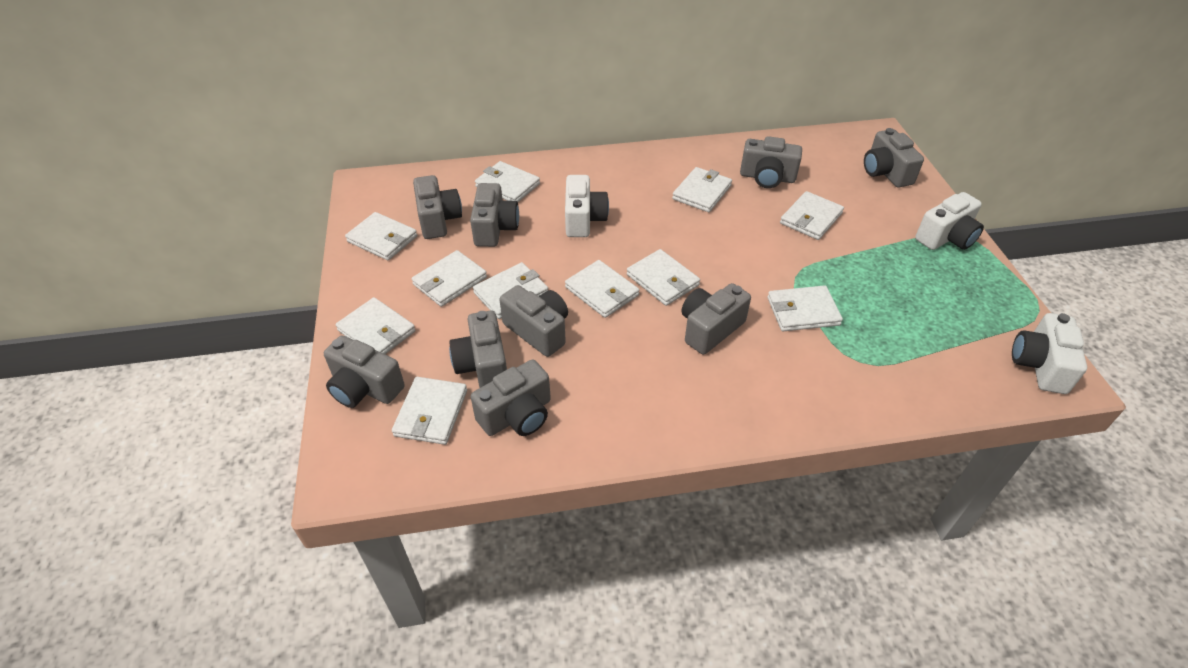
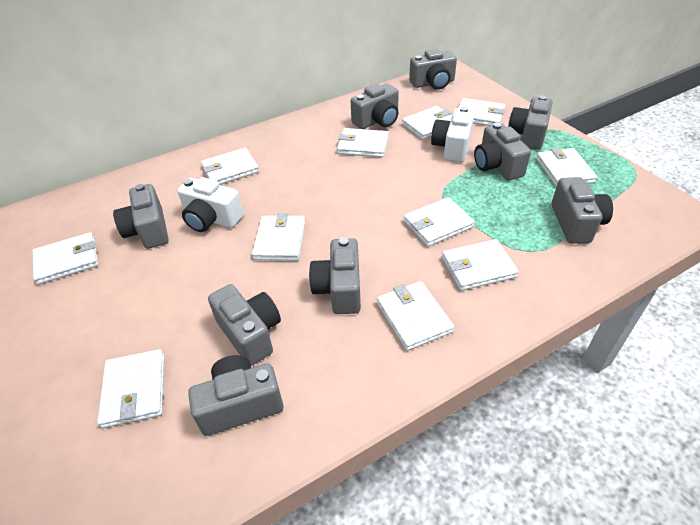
white camera: 3 -> 2

